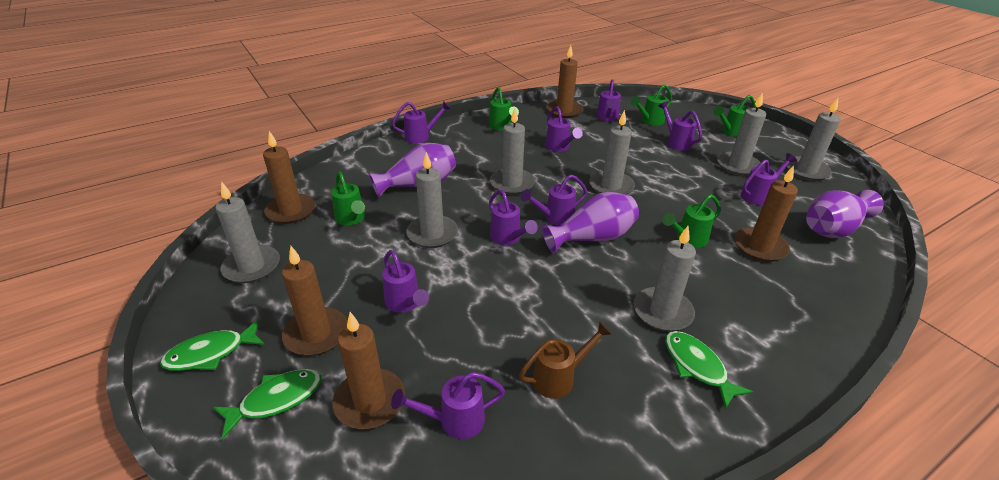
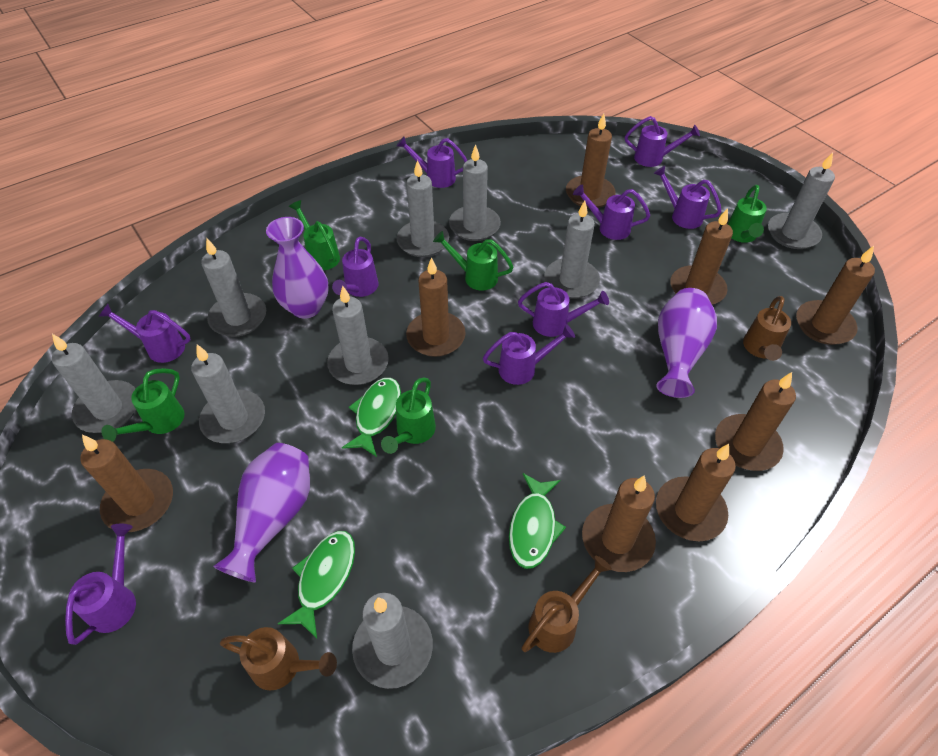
brown candle: 5 -> 8
brown watering can: 1 -> 3
grey candle: 7 -> 9

